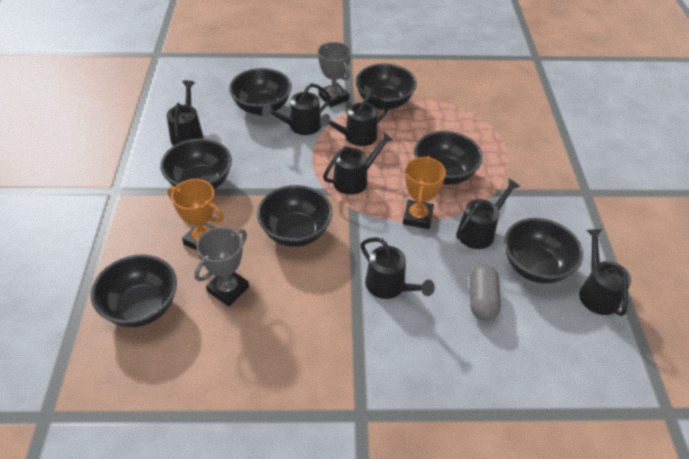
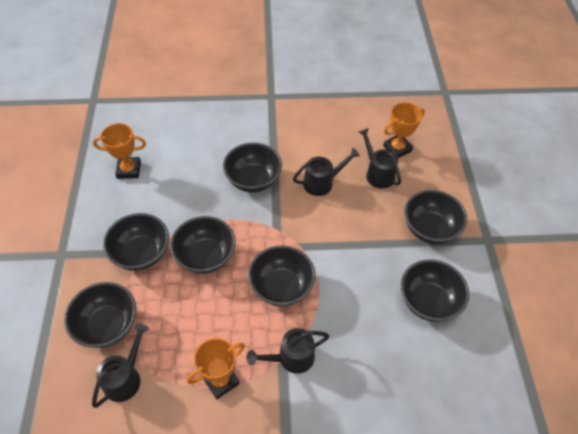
black watering can: 7 -> 4
grey capsule: 1 -> 0
grey trophy: 2 -> 0
orange trophy: 2 -> 3

